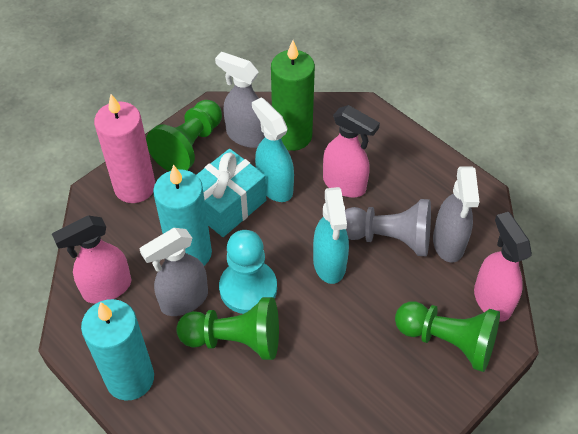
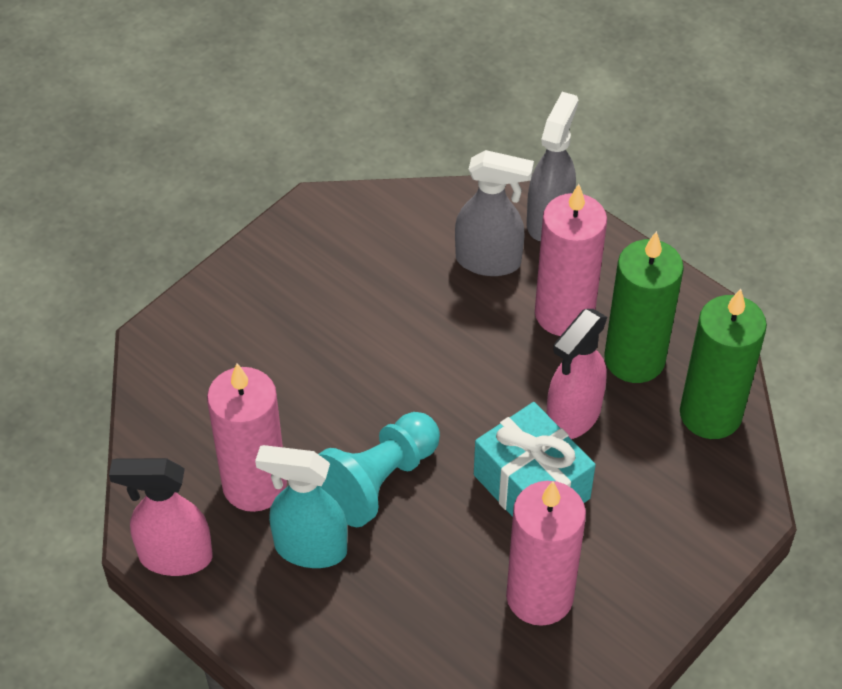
green candle: 1 -> 2
green pawn: 3 -> 0
grey pawn: 1 -> 0
grey spray bottle: 3 -> 2
pink candle: 1 -> 3
pink spray bottle: 3 -> 2
turquoise candle: 2 -> 0
turquoise spray bottle: 2 -> 1

